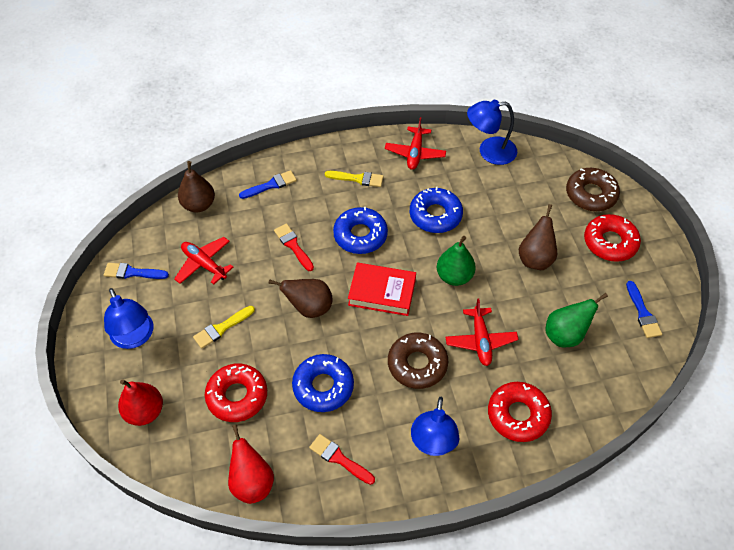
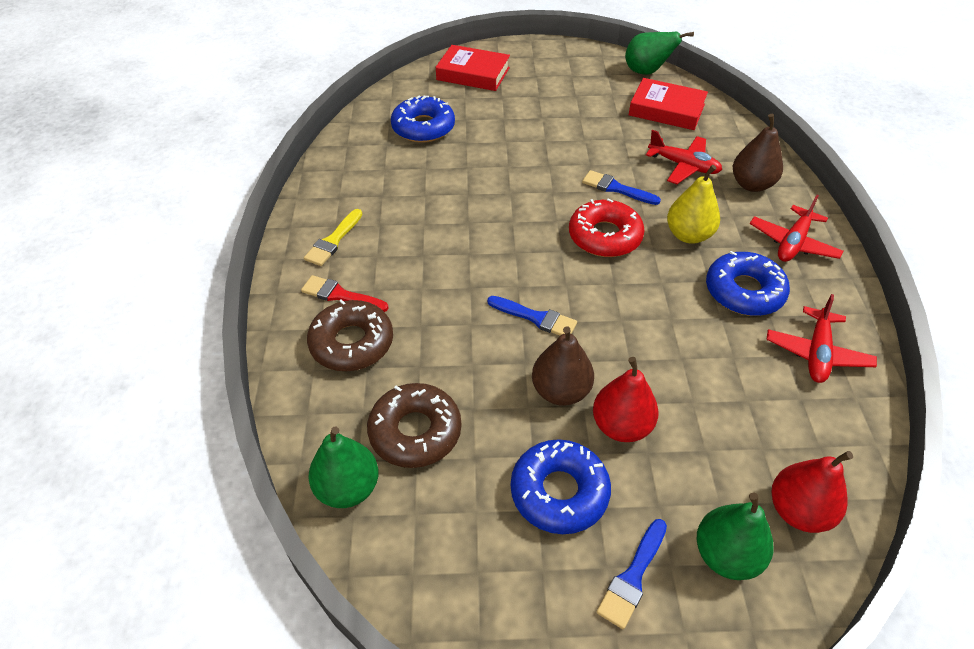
blue lamp: 3 -> 0
brown pear: 3 -> 2
green pear: 2 -> 3
red book: 1 -> 2
red brush: 2 -> 1
red donut: 3 -> 1
yellow brush: 2 -> 1
yellow pear: 0 -> 1

